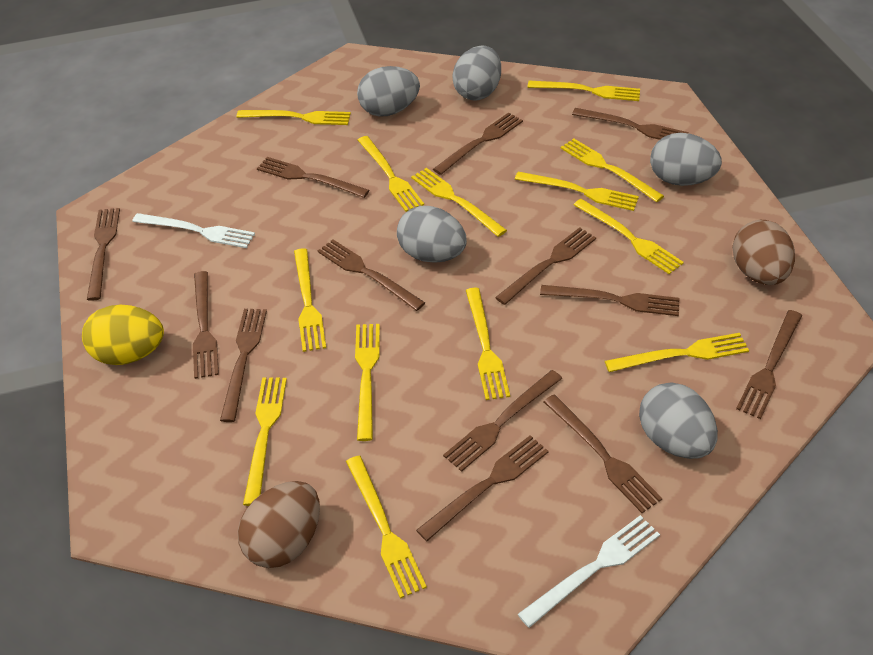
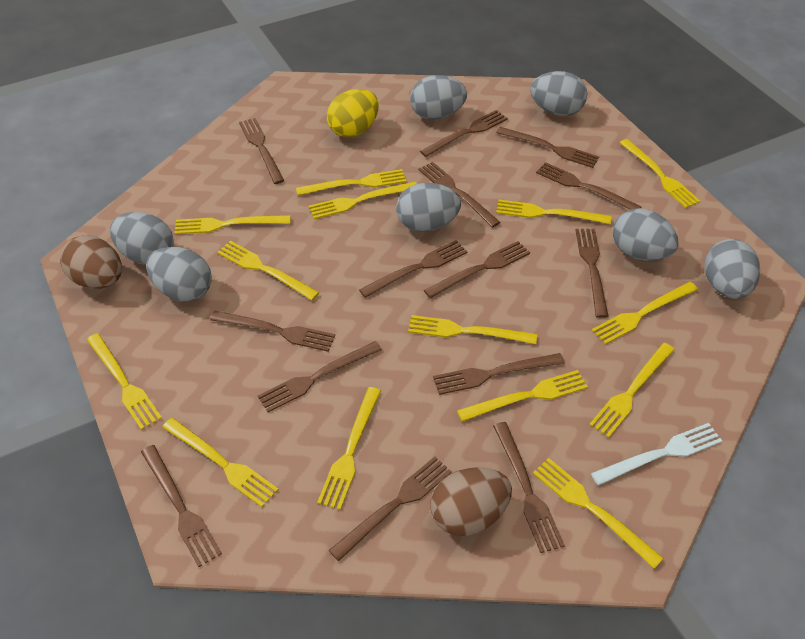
brown fork: 13 -> 14
grey egg: 5 -> 7
white fork: 2 -> 1
yellow fork: 13 -> 14

